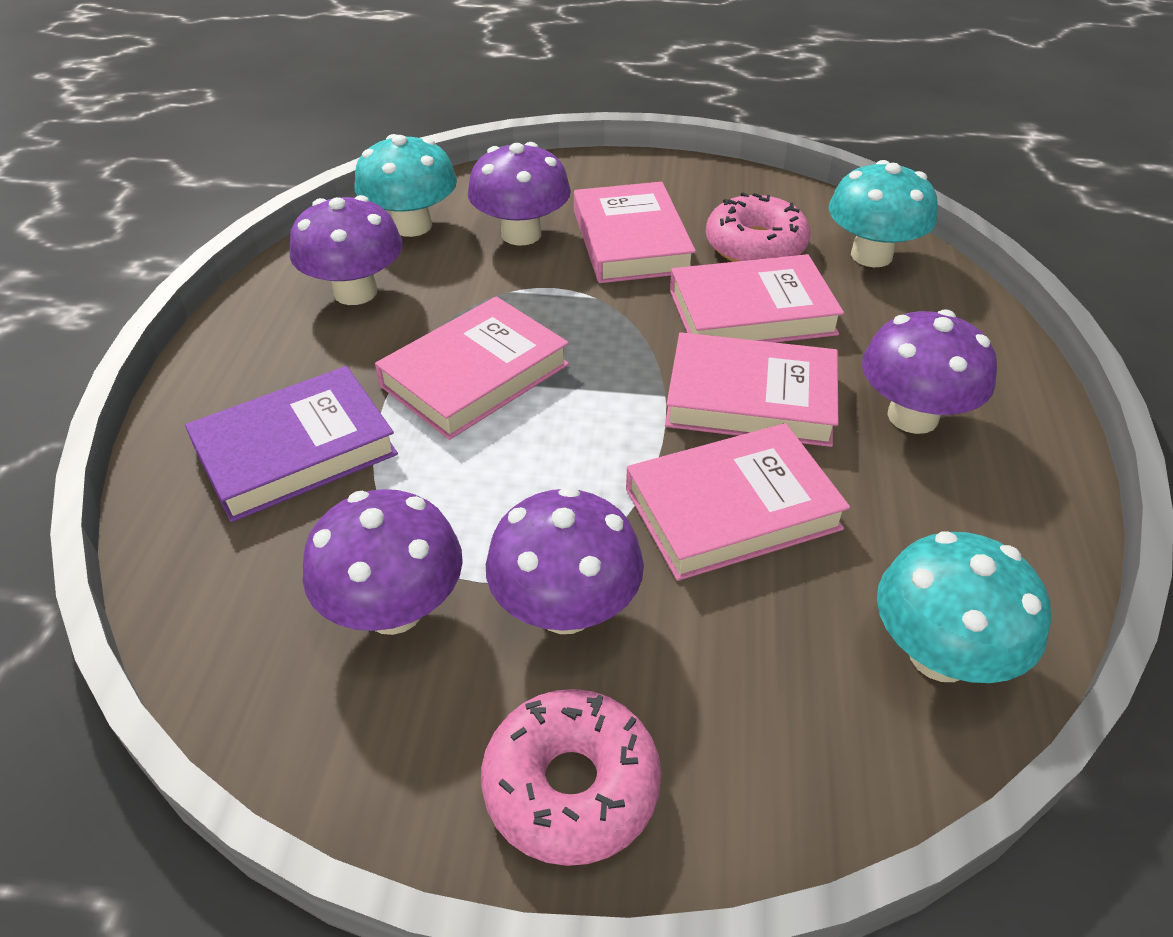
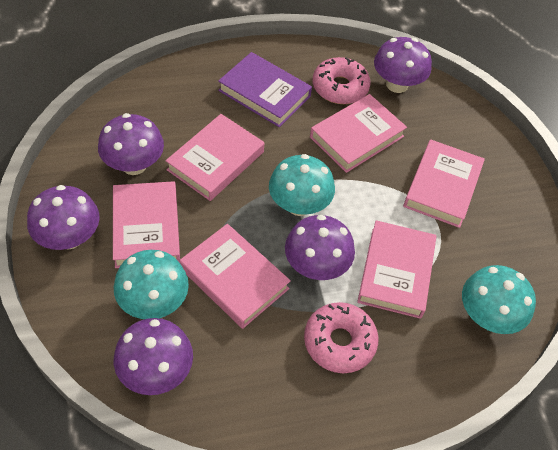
pink book: 5 -> 6

